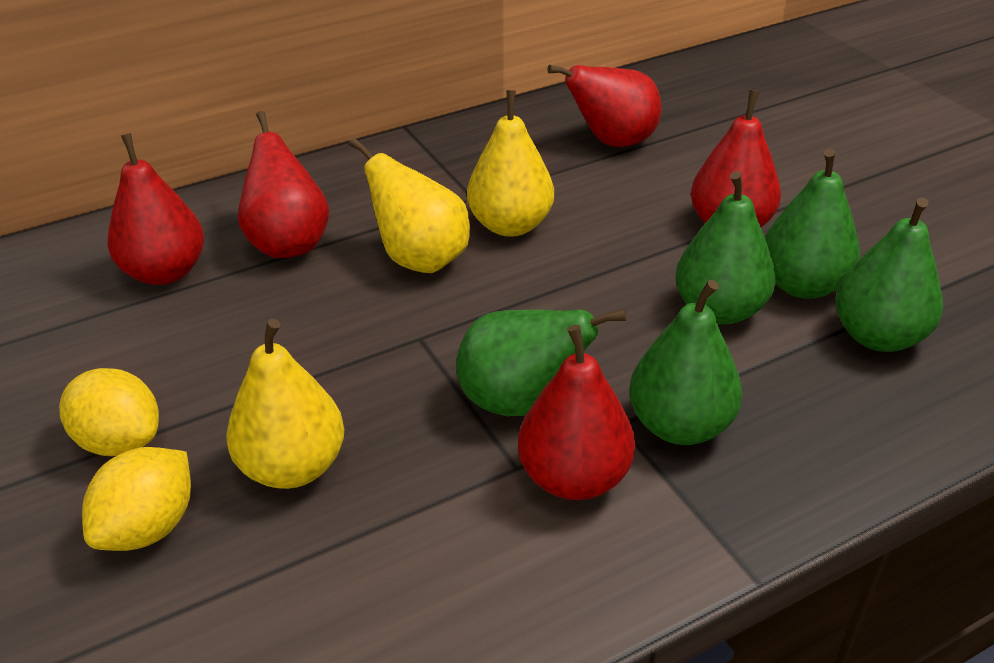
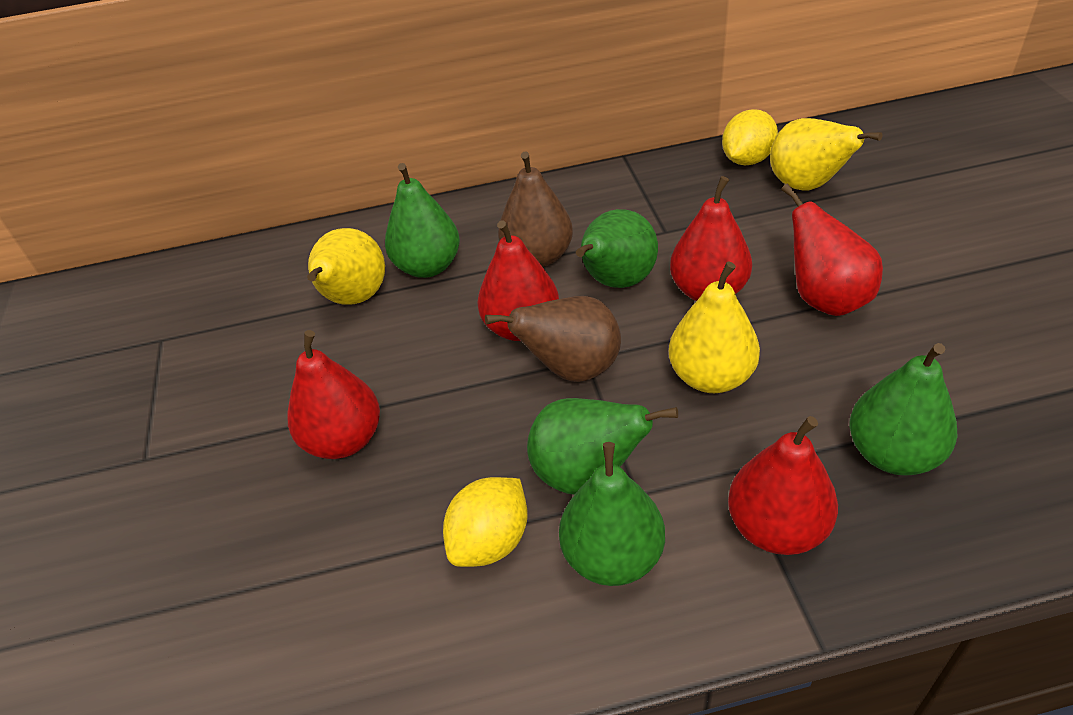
brown pear: 0 -> 2

